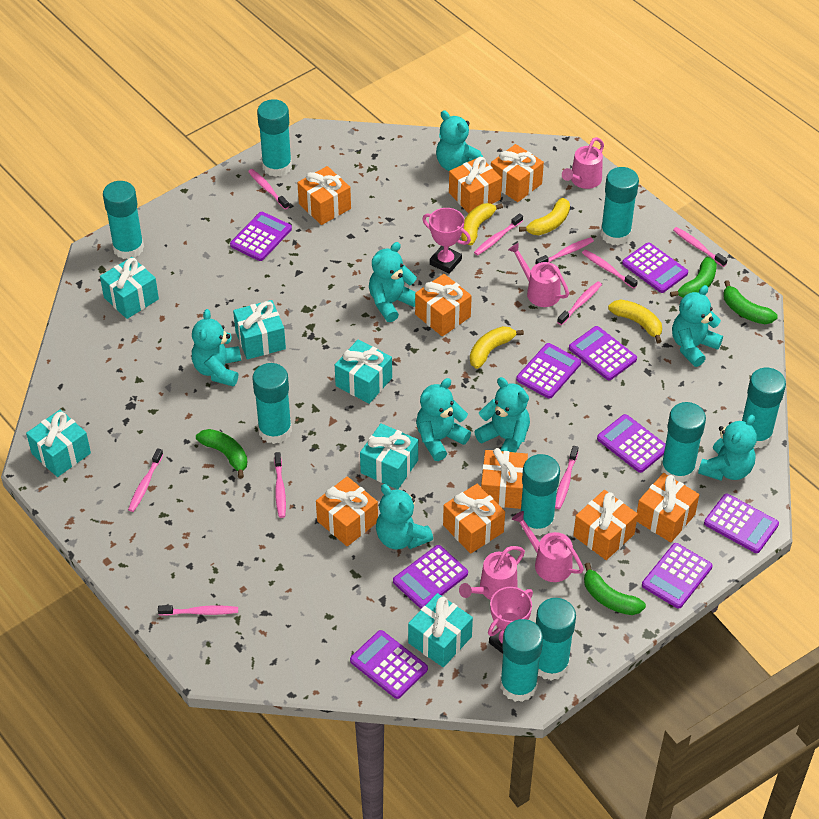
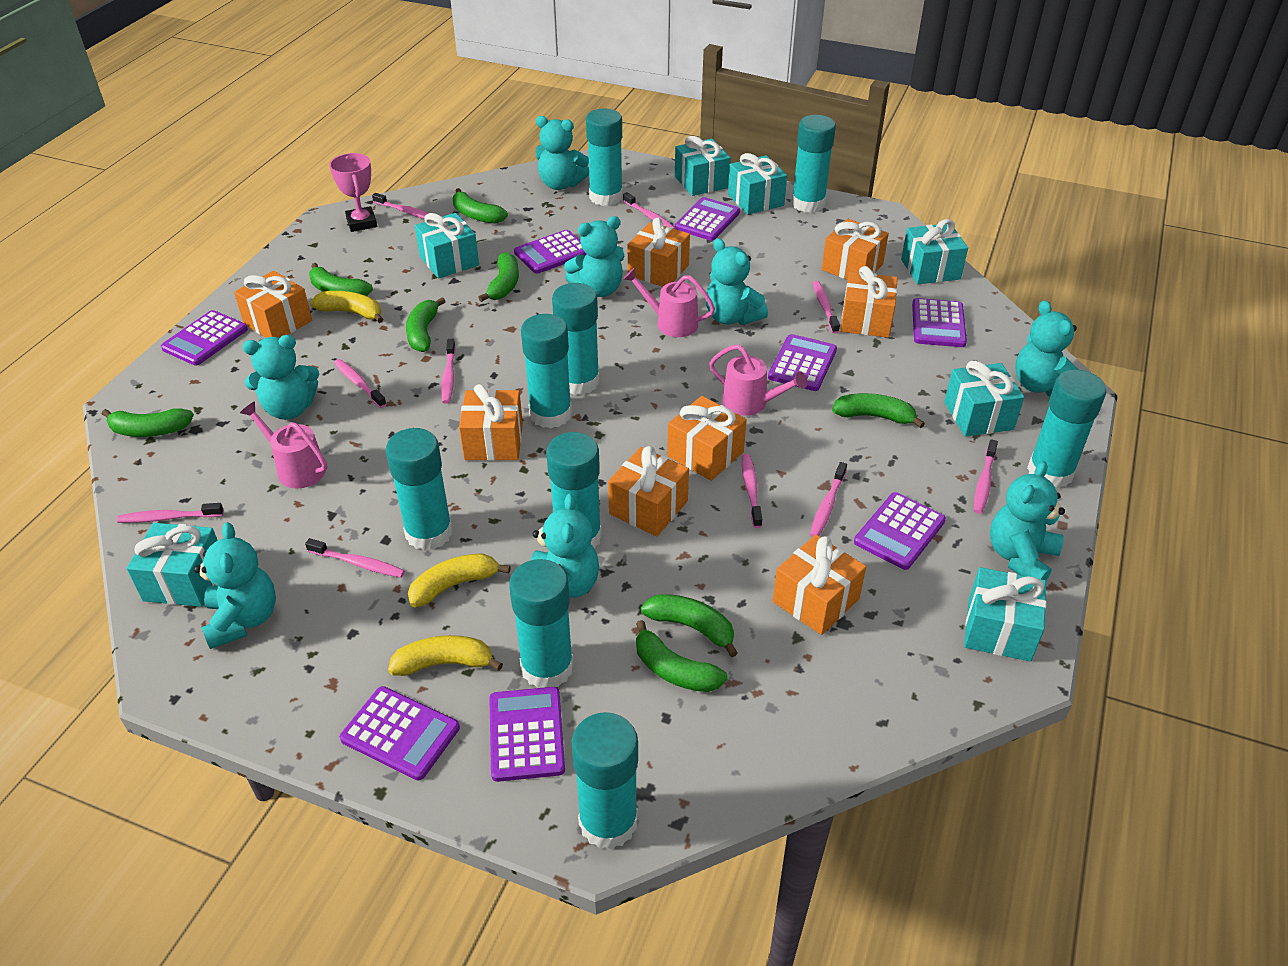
green banana: 4 -> 8
orange gift: 9 -> 8
pink trophy: 2 -> 1
pink watering can: 4 -> 3
purple calculator: 9 -> 8
turquoise gift: 6 -> 7
yellow banana: 4 -> 3

